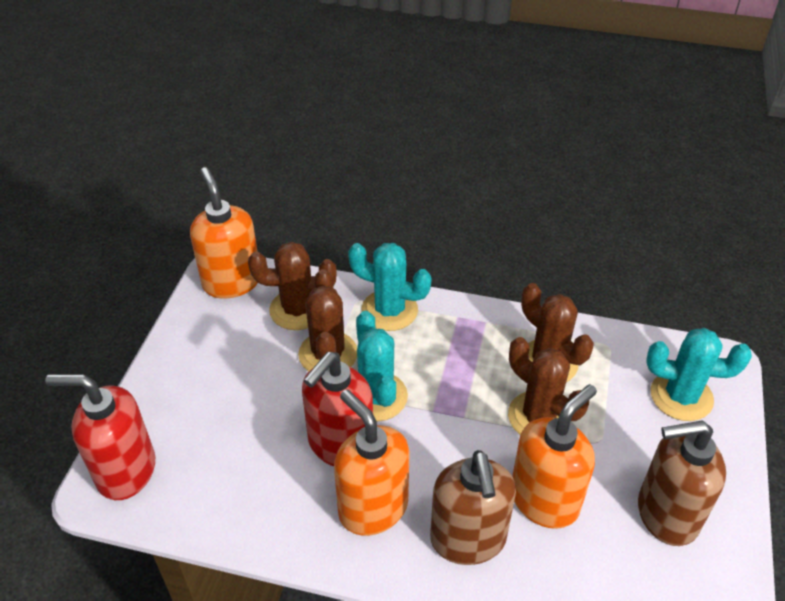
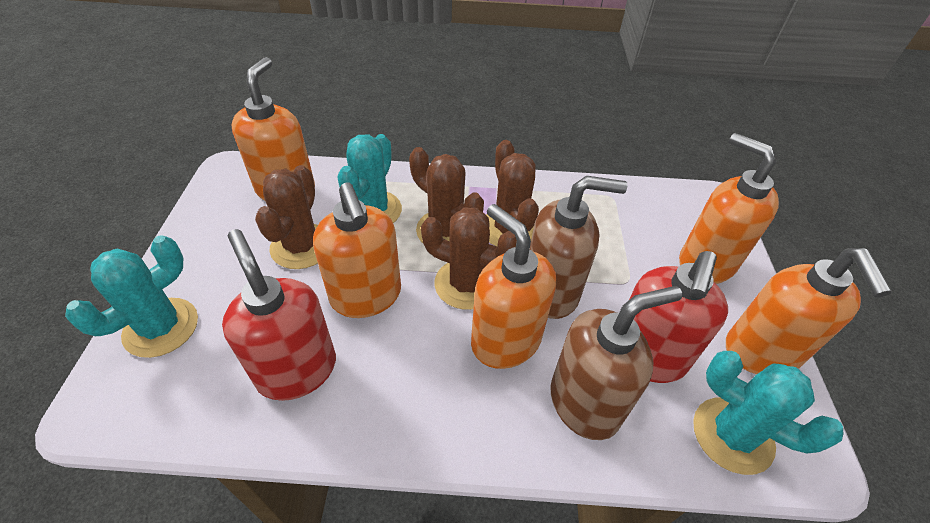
orange soap dispenser: 3 -> 5

